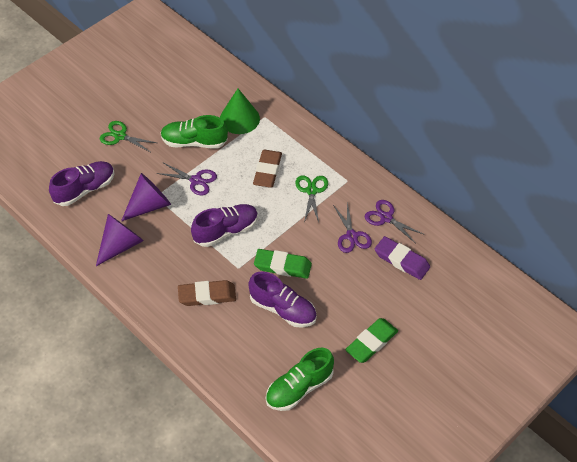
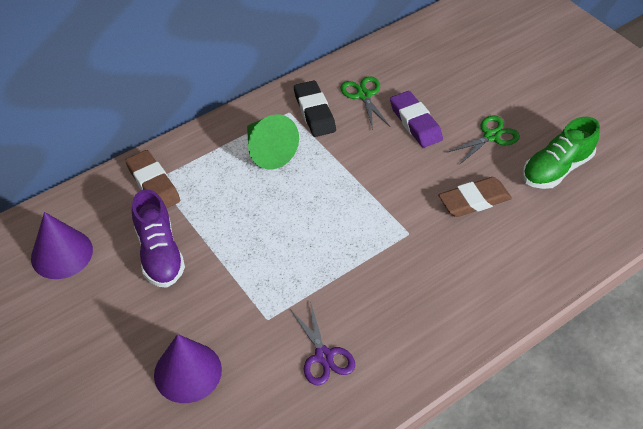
black eraser: 0 -> 1
green eraser: 2 -> 0
green shoe: 2 -> 1
purple scissors: 3 -> 1
purple shoe: 3 -> 1

